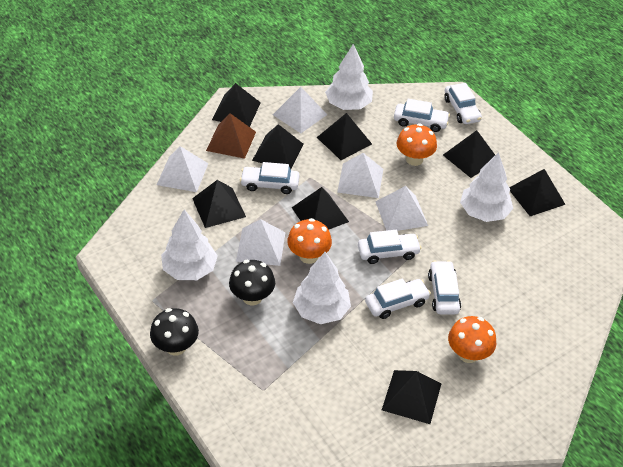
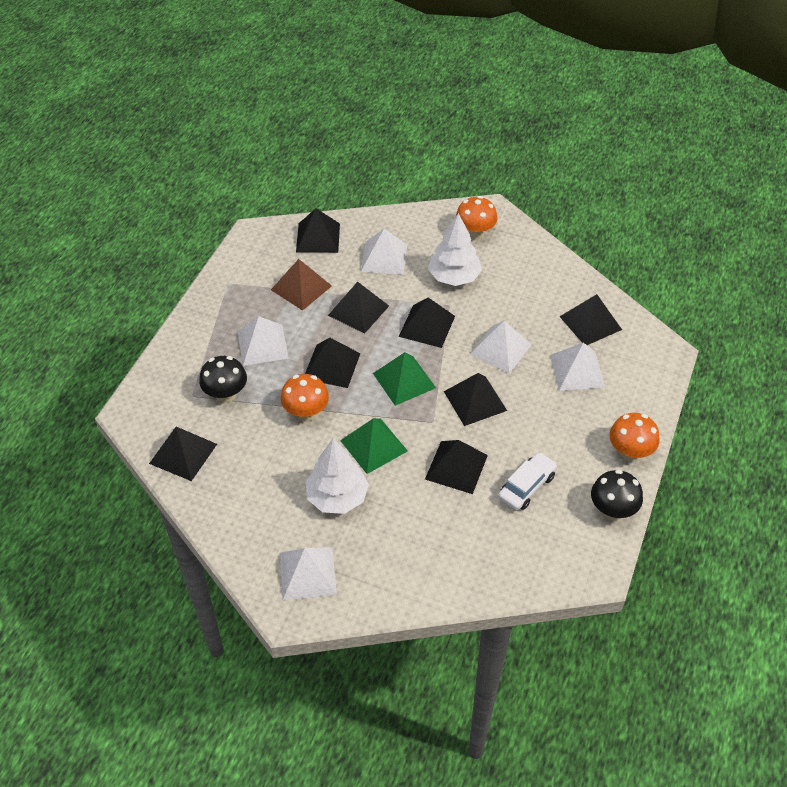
green pyramid: 0 -> 2
white car: 6 -> 1
white tree: 4 -> 2

